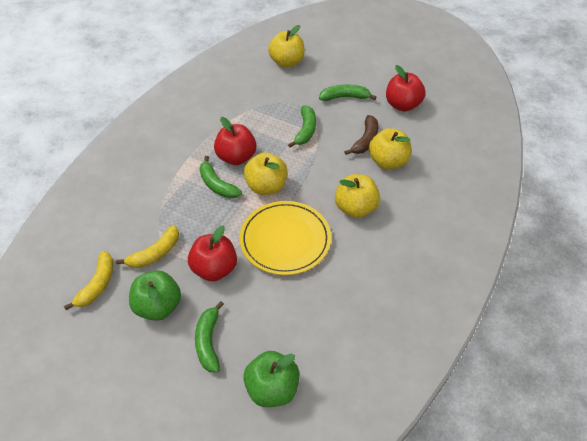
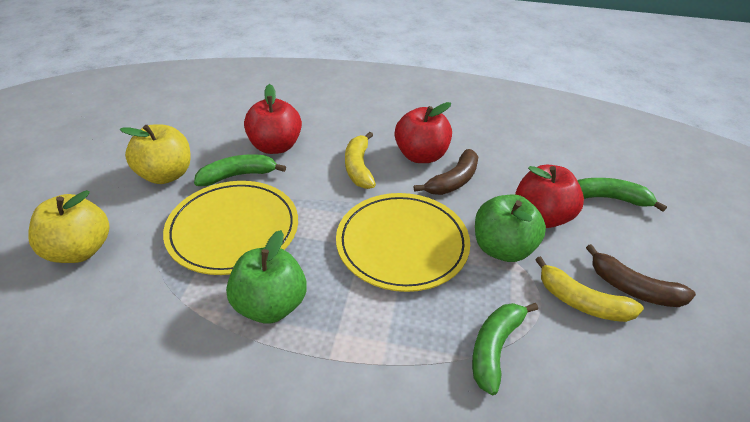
brown banana: 1 -> 2
green banana: 4 -> 3
yellow apple: 4 -> 2
yellow plate: 1 -> 2

